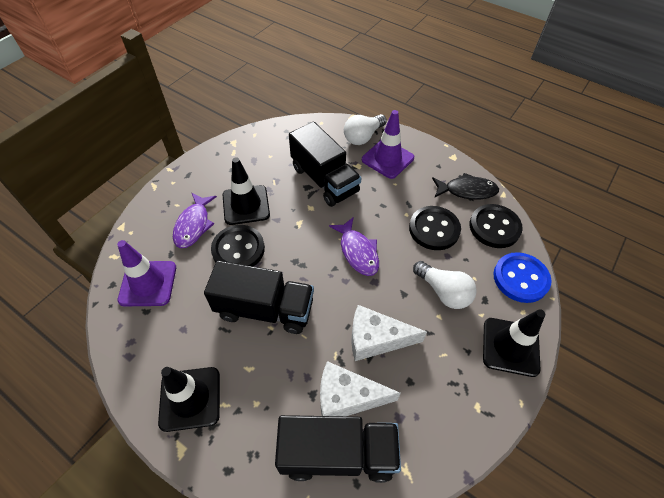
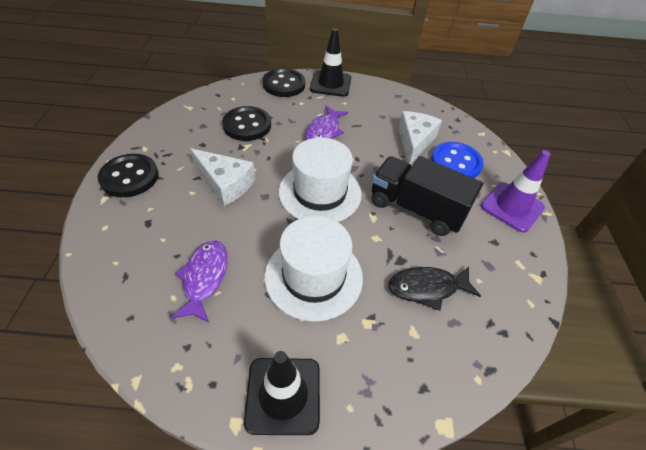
black traffic cone: 3 -> 2
black truck: 3 -> 1
purple traffic cone: 2 -> 1
white hat: 0 -> 2
white light bulb: 2 -> 0

